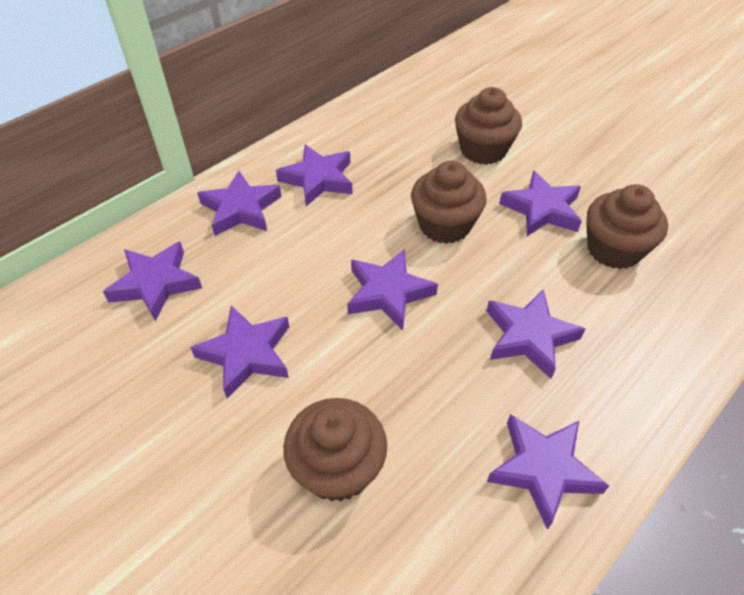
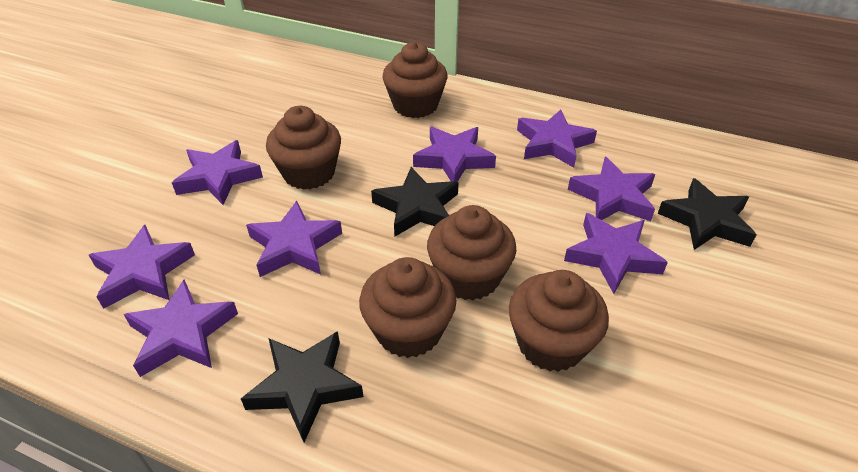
black star: 0 -> 3
brown cupcake: 4 -> 5

